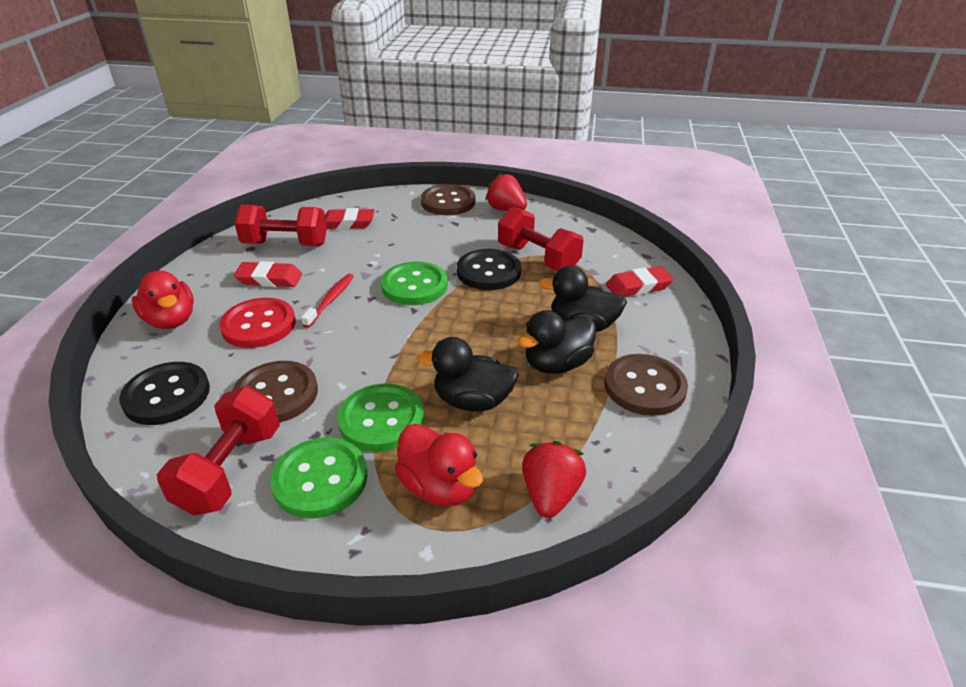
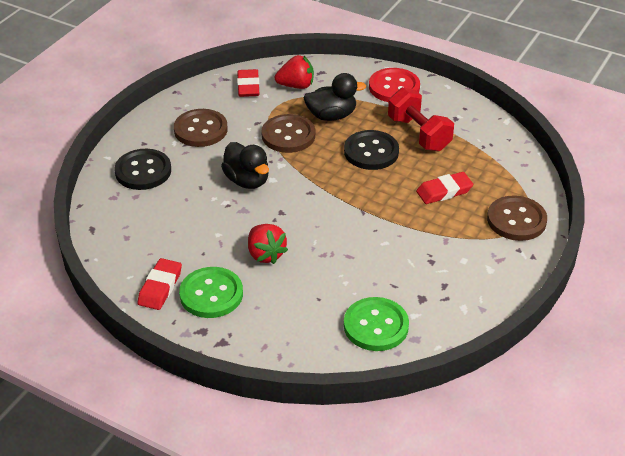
black duck: 3 -> 2
green button: 3 -> 2
red duck: 2 -> 0
red dumbbell: 3 -> 1
red toothbrush: 1 -> 0

